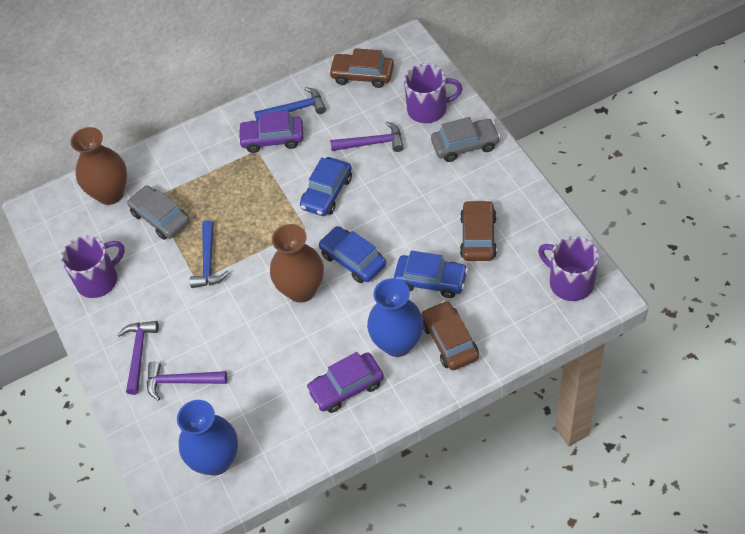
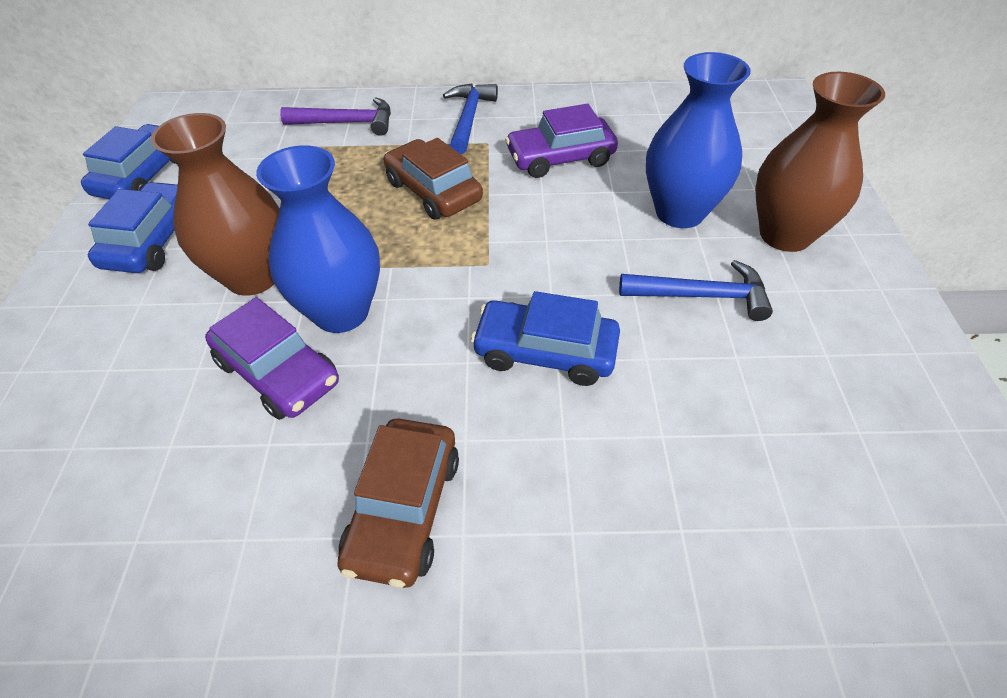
brown car: 3 -> 2
grey car: 2 -> 0
purple hammer: 3 -> 1
purple mug: 3 -> 0

